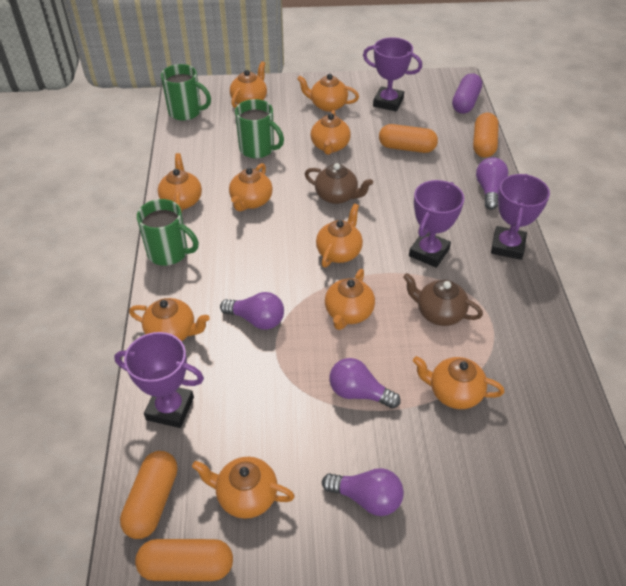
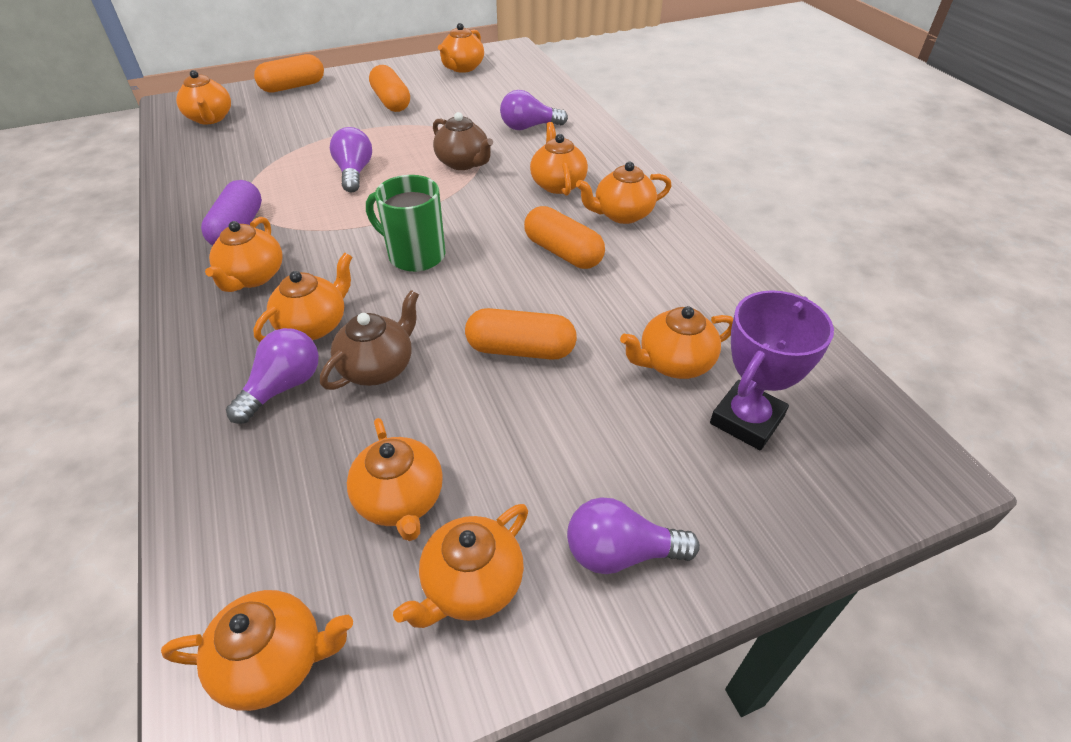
green mug: 3 -> 1
purple trophy: 4 -> 1

